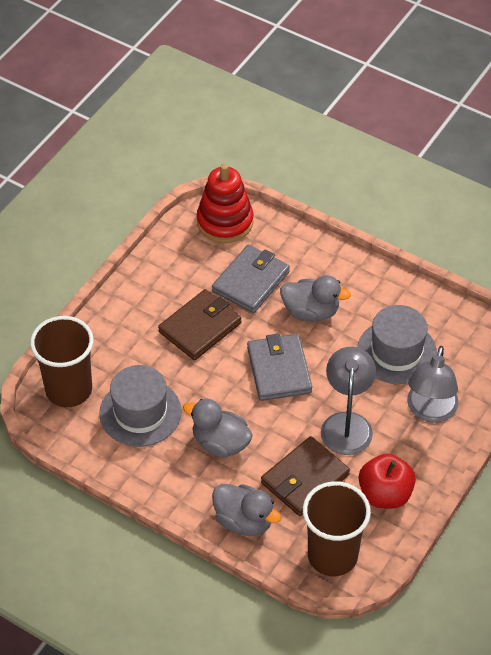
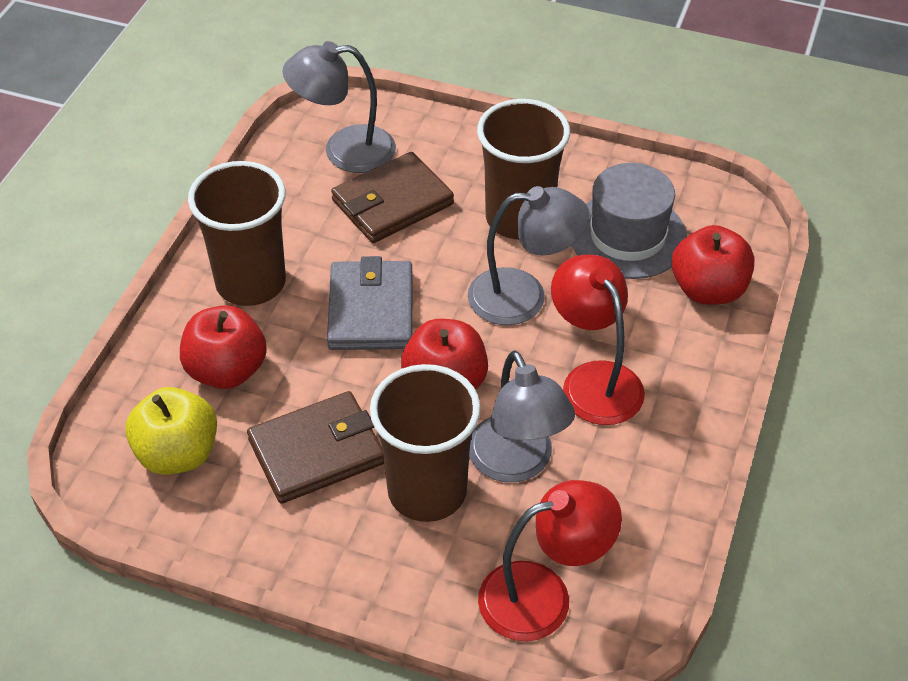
brown cup: 2 -> 3
grey duck: 3 -> 0
grey hat: 2 -> 1
grey lamp: 2 -> 3
grey wallet: 2 -> 1
red apple: 1 -> 3
red lamp: 0 -> 2
red stacking toy: 1 -> 0
yellow apple: 0 -> 1

